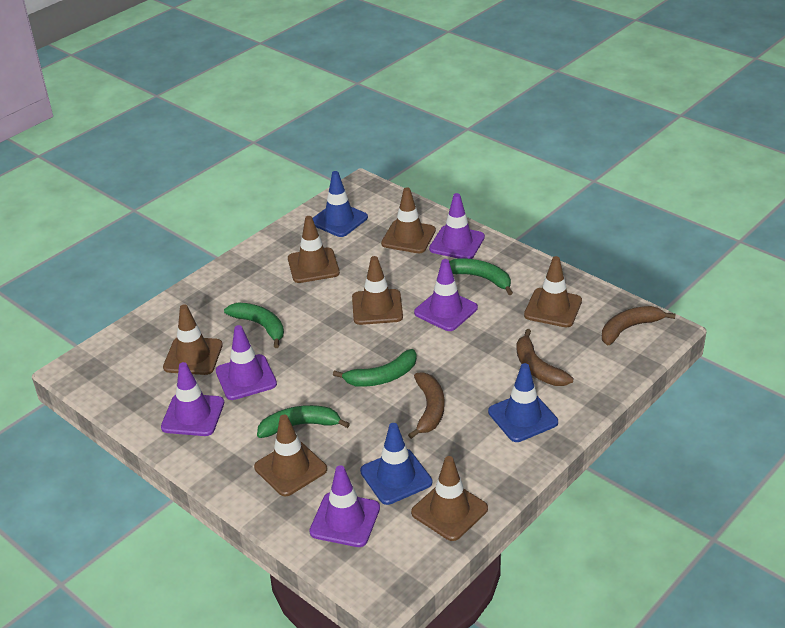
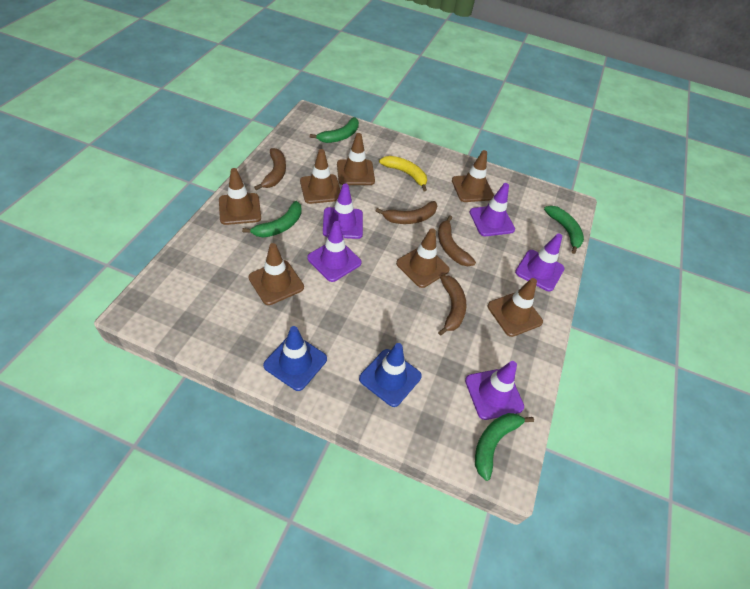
blue traffic cone: 3 -> 2
brown banana: 3 -> 4
yellow banana: 0 -> 1

